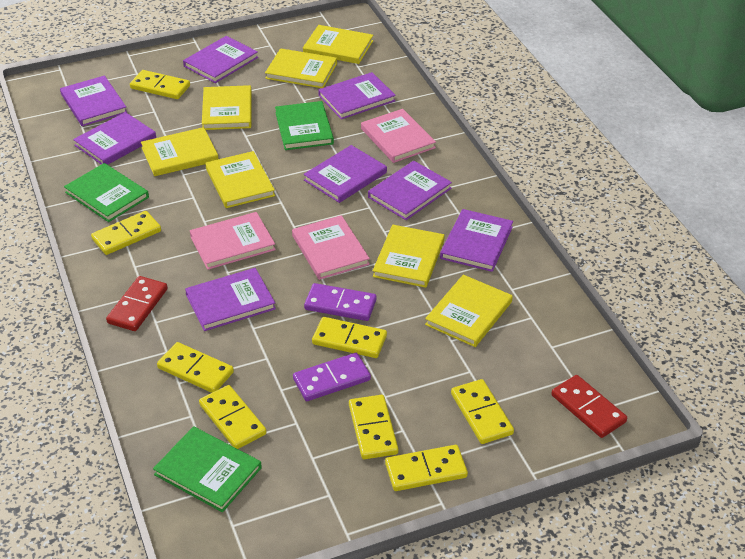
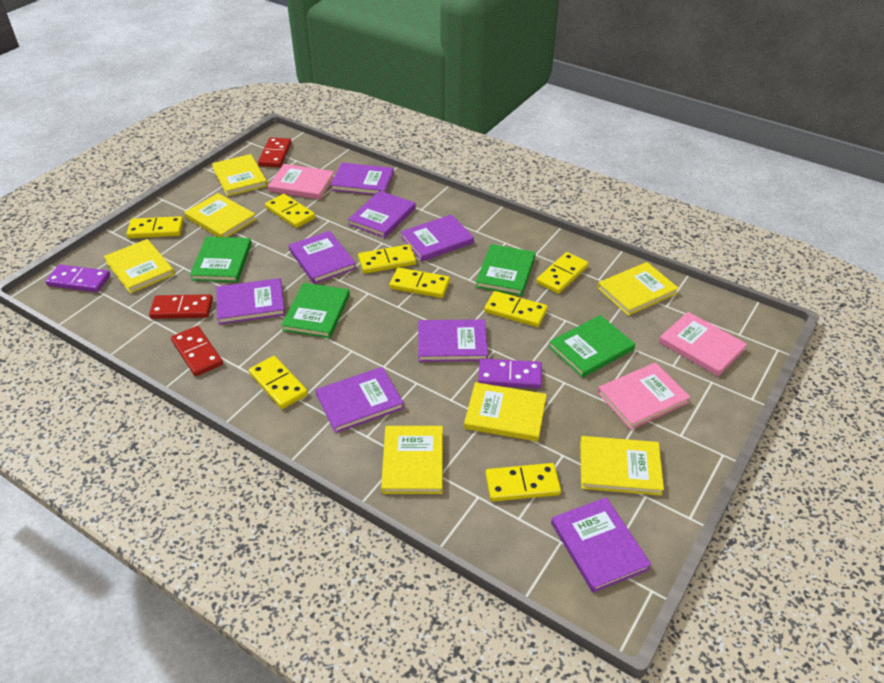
green book: 3 -> 4
red domino: 2 -> 3

